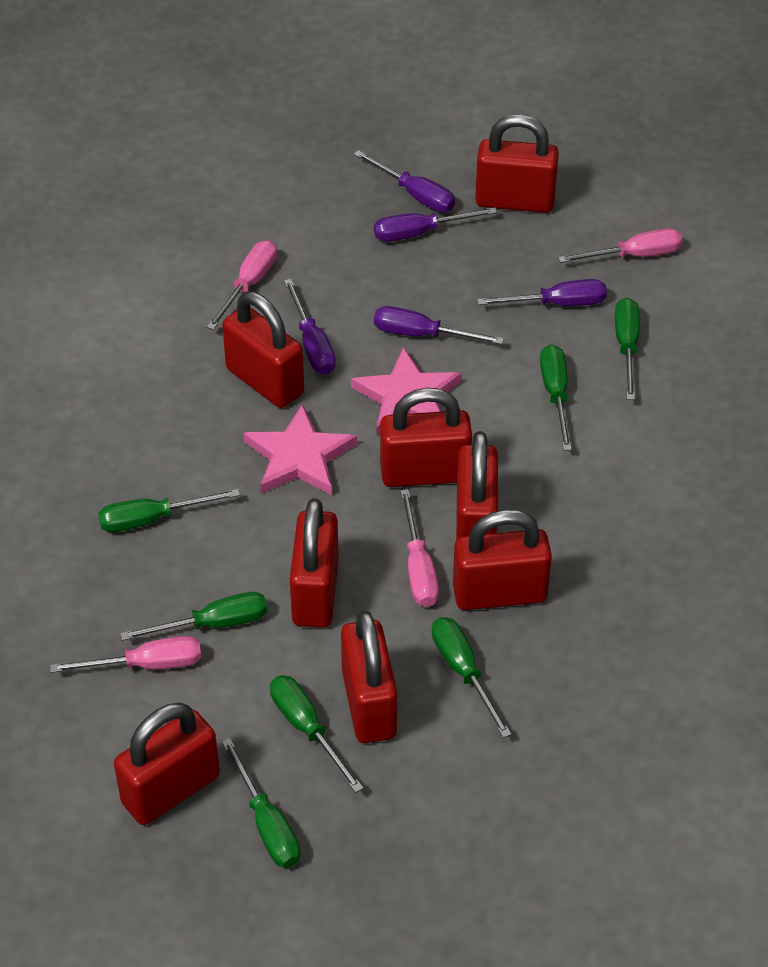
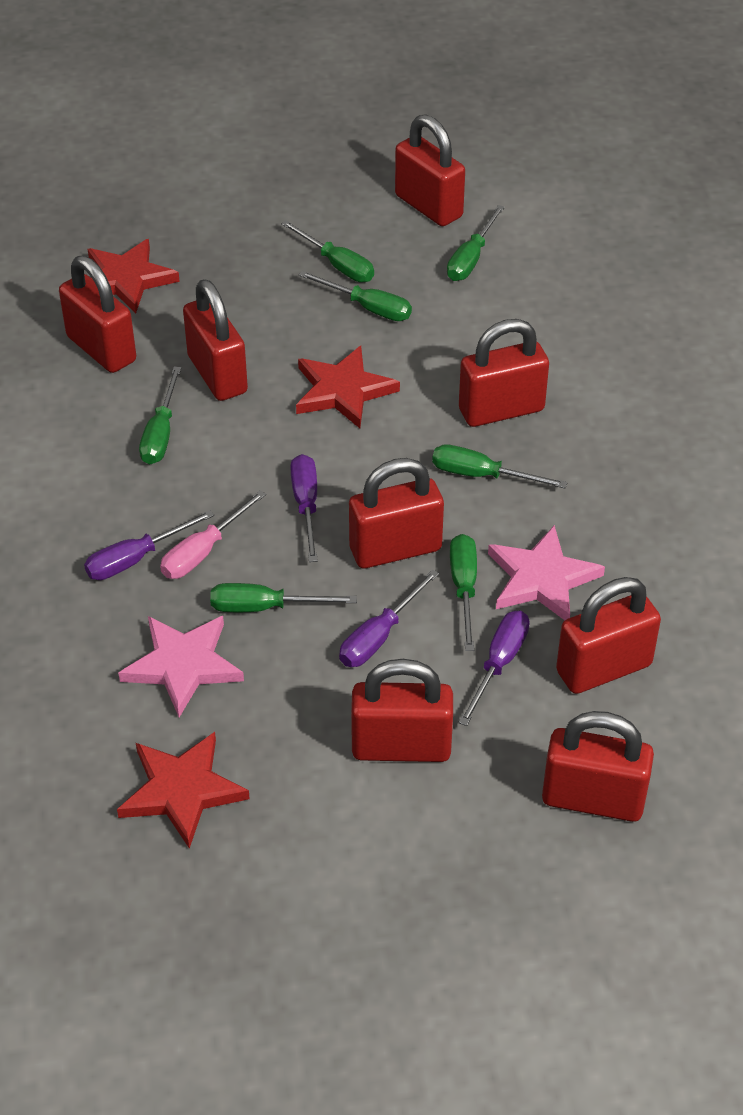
pink screwdriver: 4 -> 1
purple screwdriver: 5 -> 4
red star: 0 -> 3

